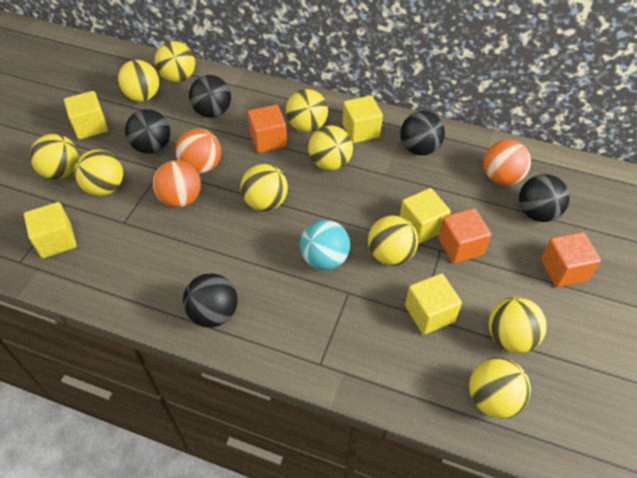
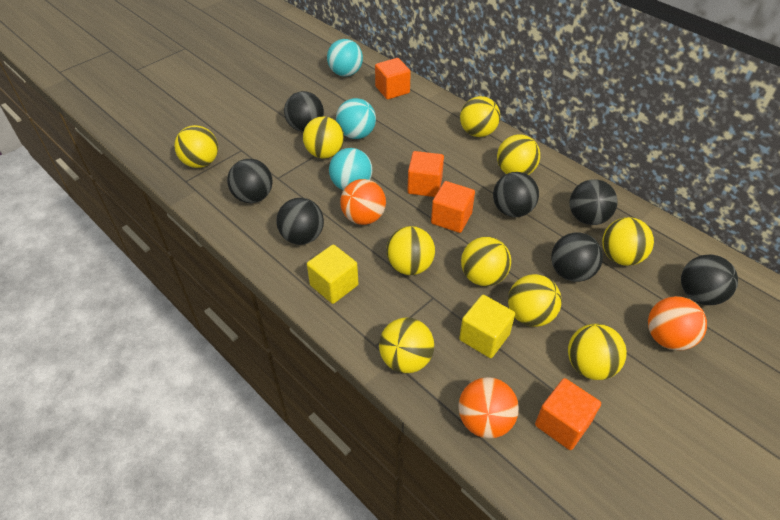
black ball: 5 -> 7
orange cube: 3 -> 4
turquoise ball: 1 -> 3
yellow cube: 5 -> 2

